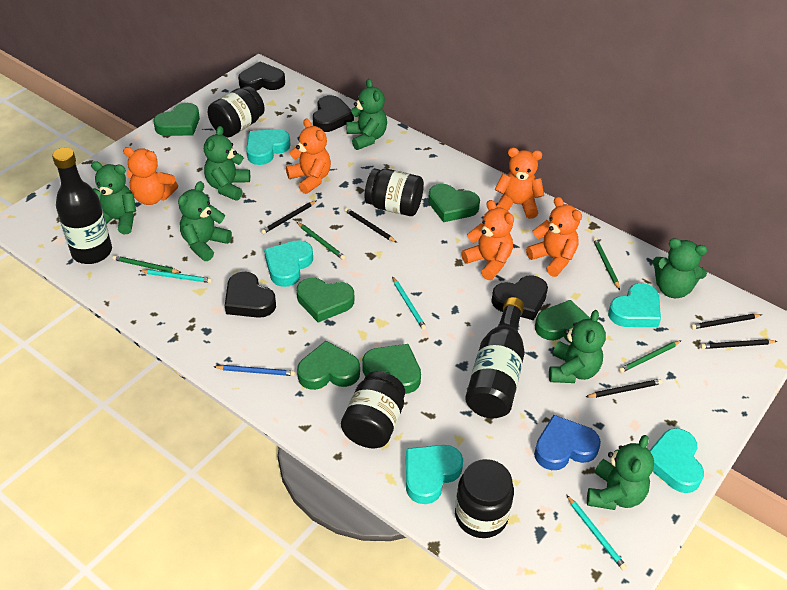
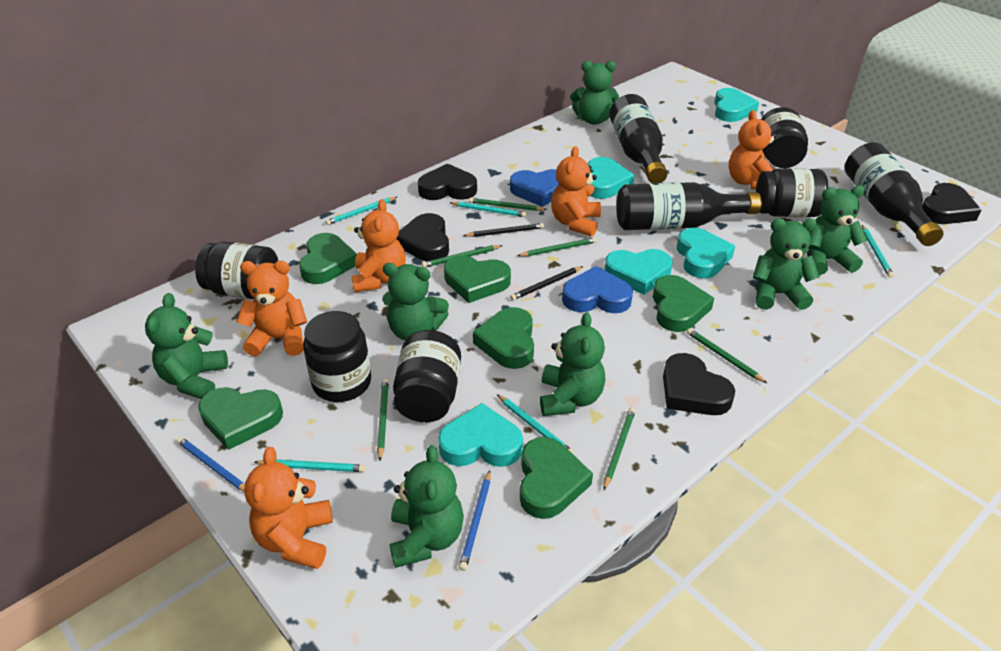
black bottle: 2 -> 3
black jar: 4 -> 5
black pencil: 5 -> 2
blue heart: 1 -> 2
blue pencil: 1 -> 2
green pencil: 4 -> 6
turquoise pencil: 3 -> 5

